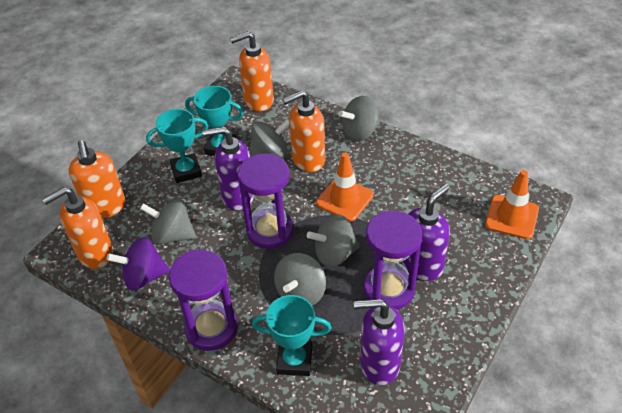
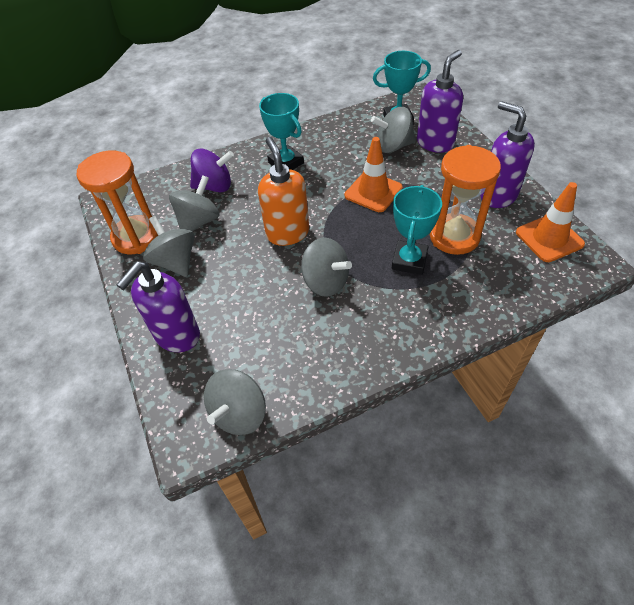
orange hourglass: 0 -> 2
orange soap dispenser: 4 -> 1
purple hourglass: 3 -> 0

